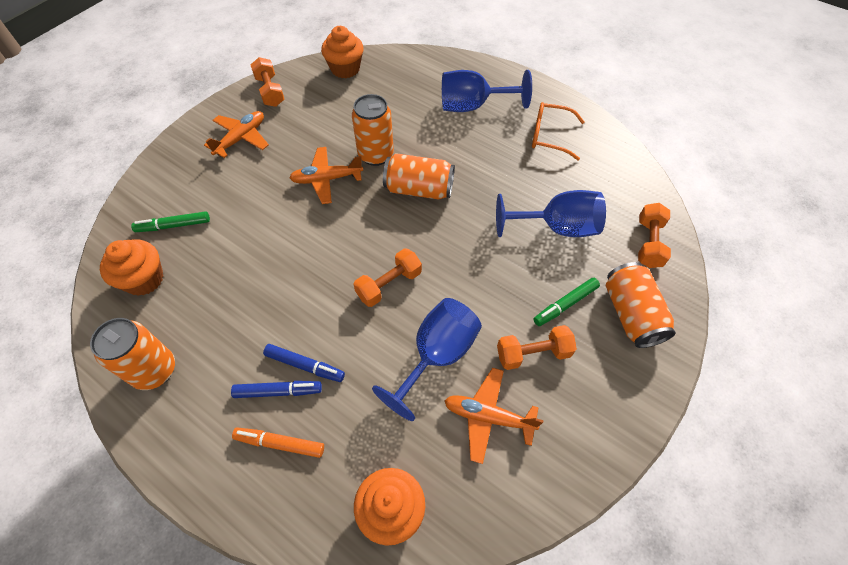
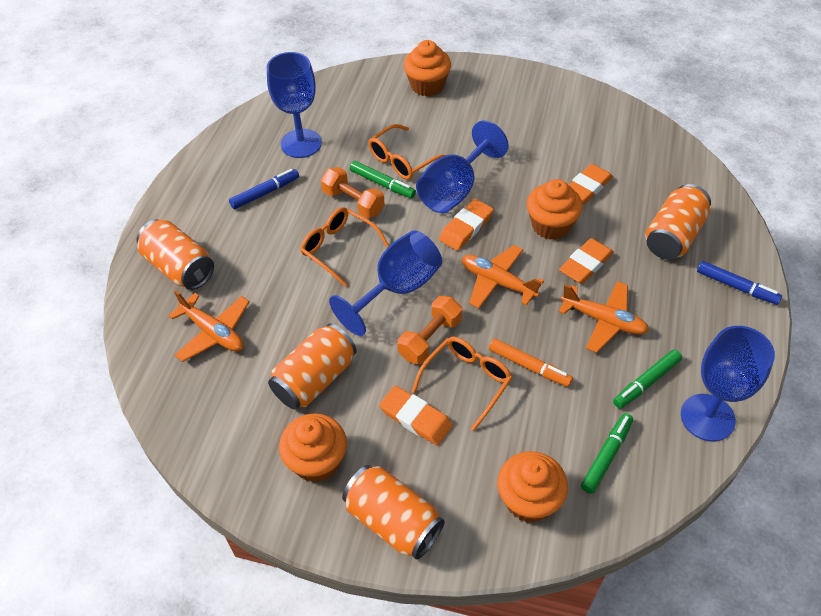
blue goblet: 3 -> 4
green marker: 2 -> 3
orange cupcake: 3 -> 4
orange dumbbell: 4 -> 2
orange eraser: 0 -> 4
orange glasses: 1 -> 3

